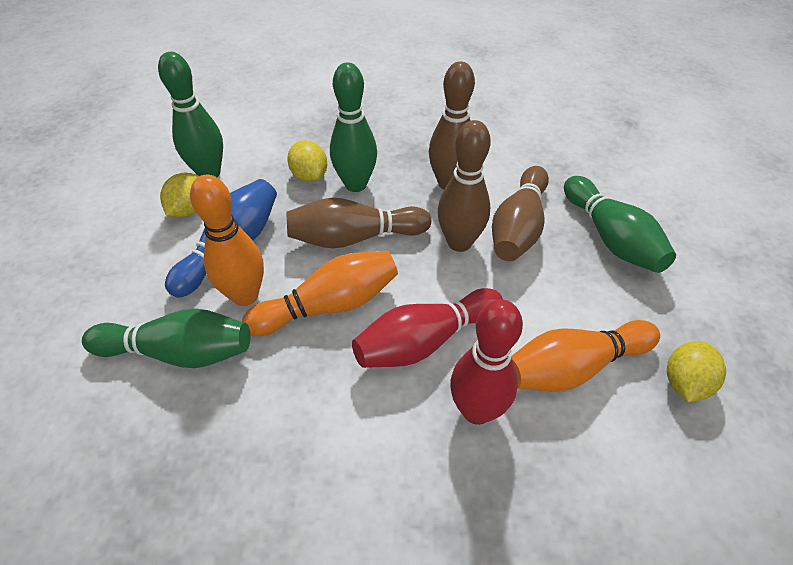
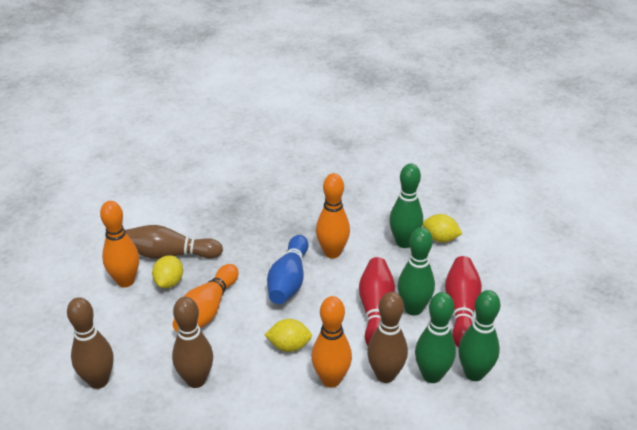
orange bowling pin: 3 -> 4

